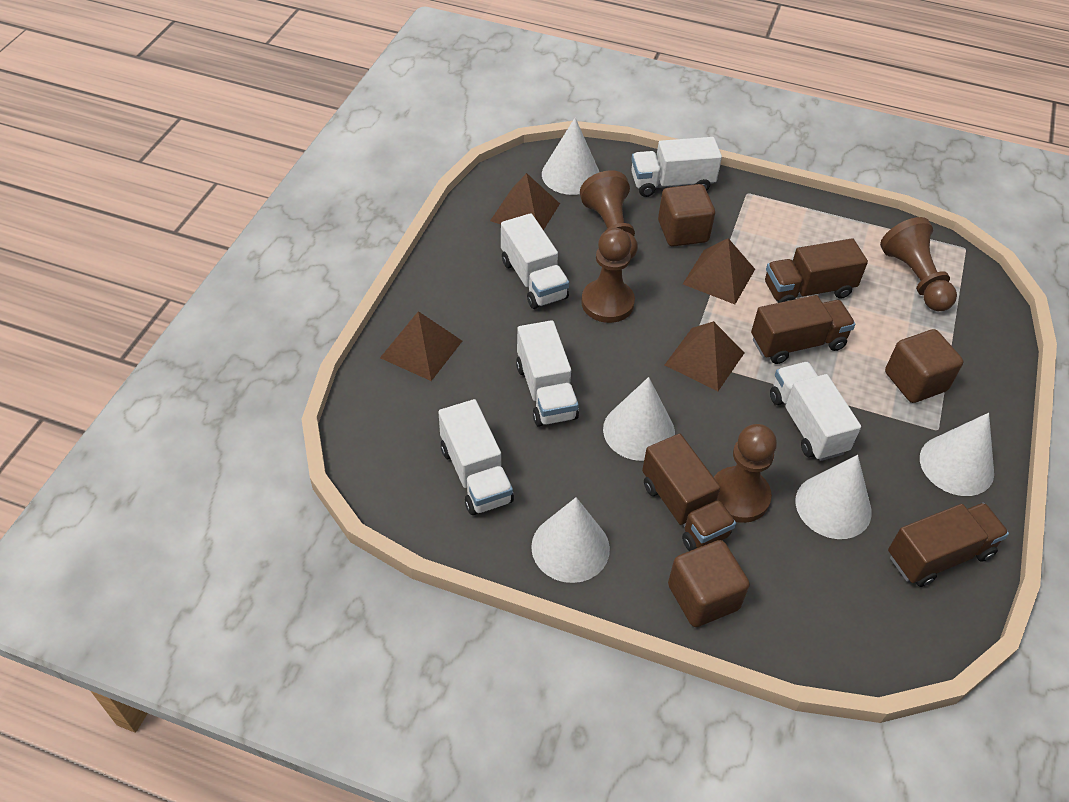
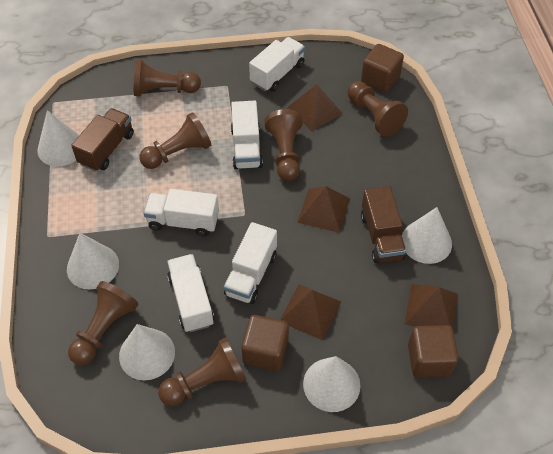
brown pawn: 4 -> 6
brown truck: 4 -> 2

